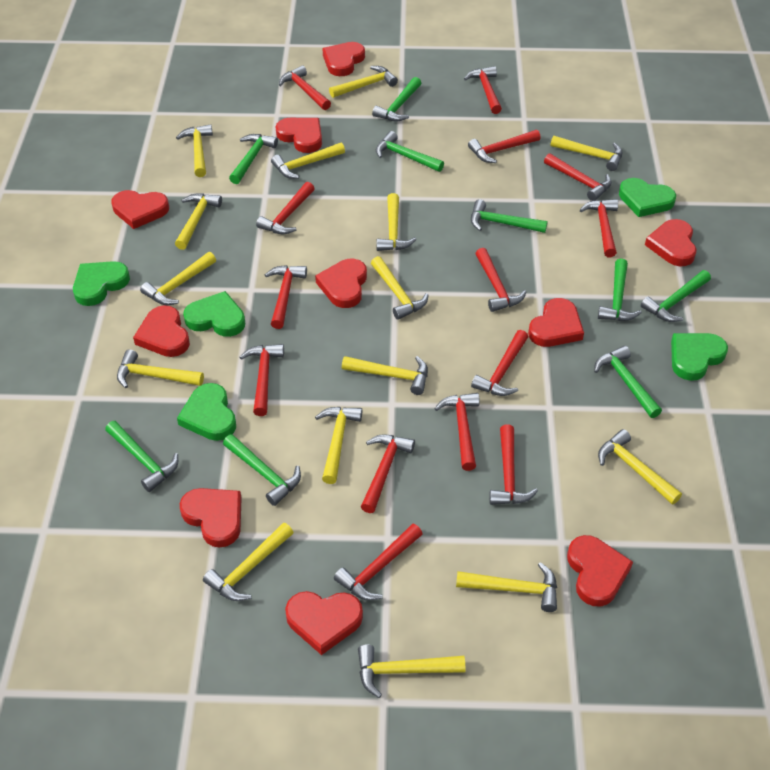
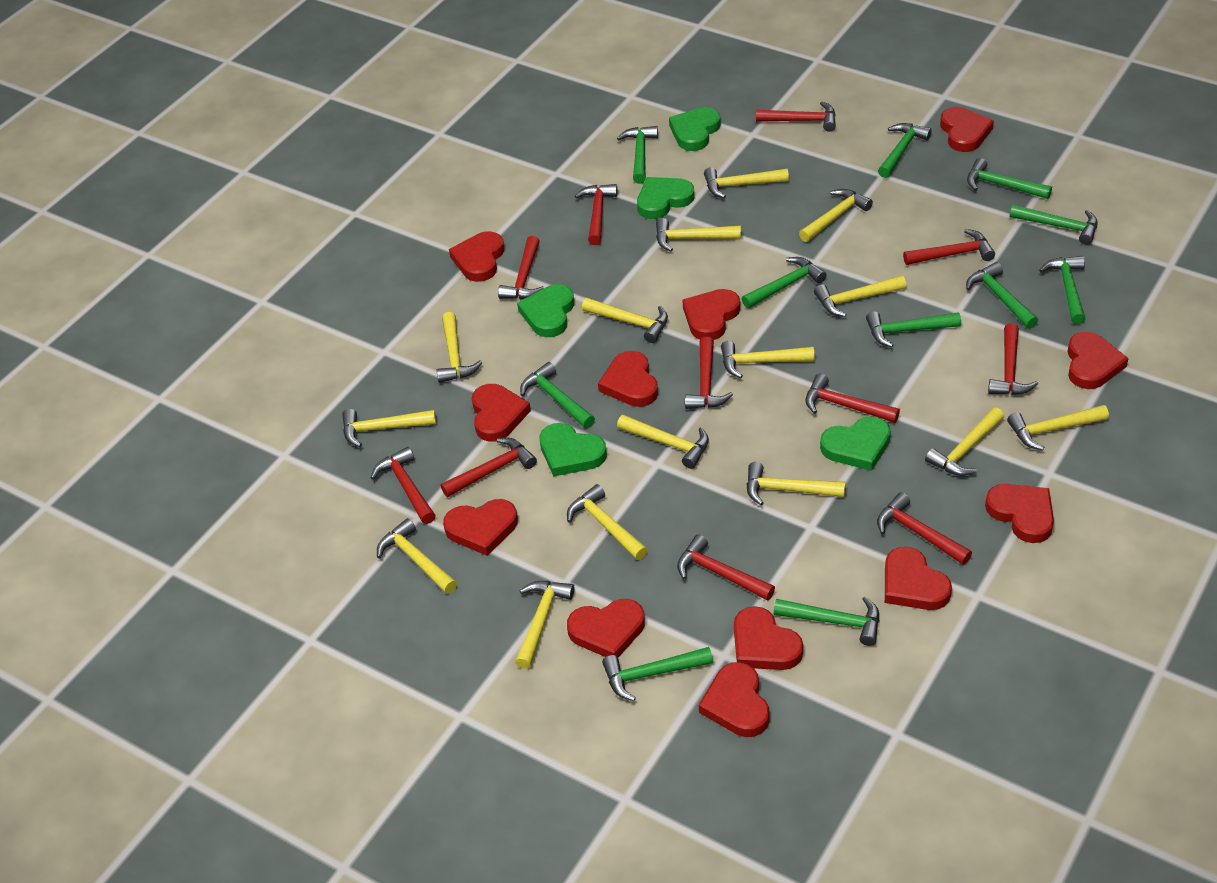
green hammer: 9 -> 11
red hammer: 14 -> 11
red heart: 10 -> 12

